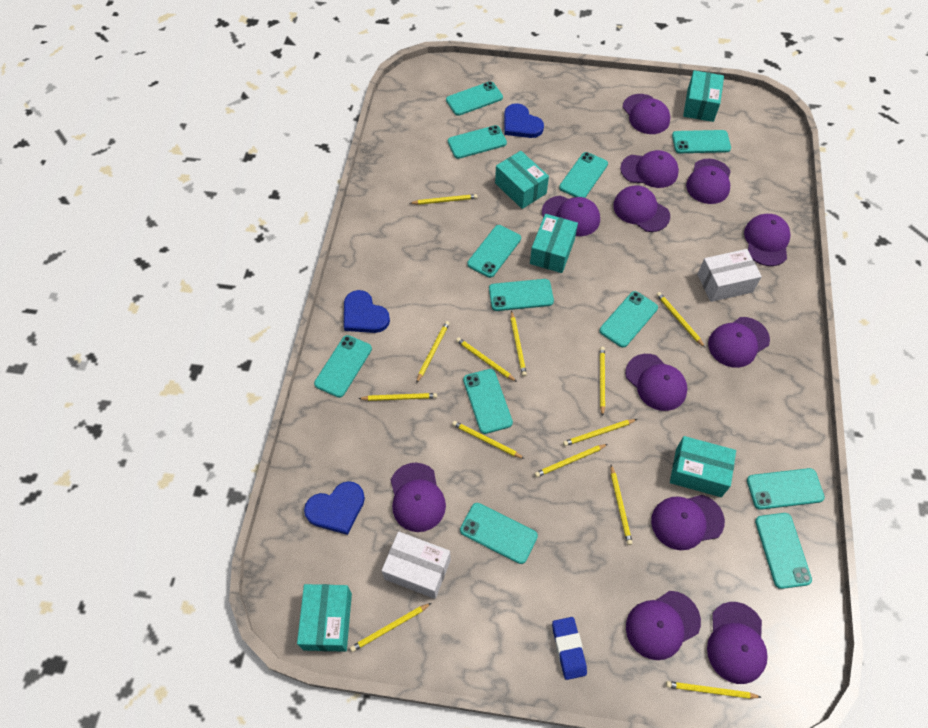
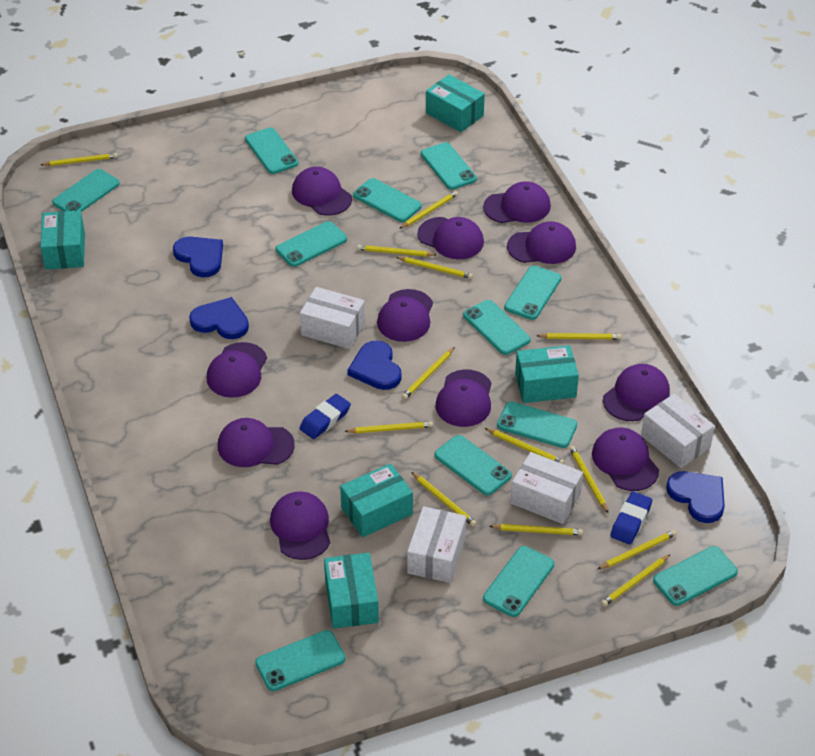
blue eraser: 1 -> 2
blue heart: 3 -> 4
purple cap: 12 -> 11
white box: 2 -> 4

